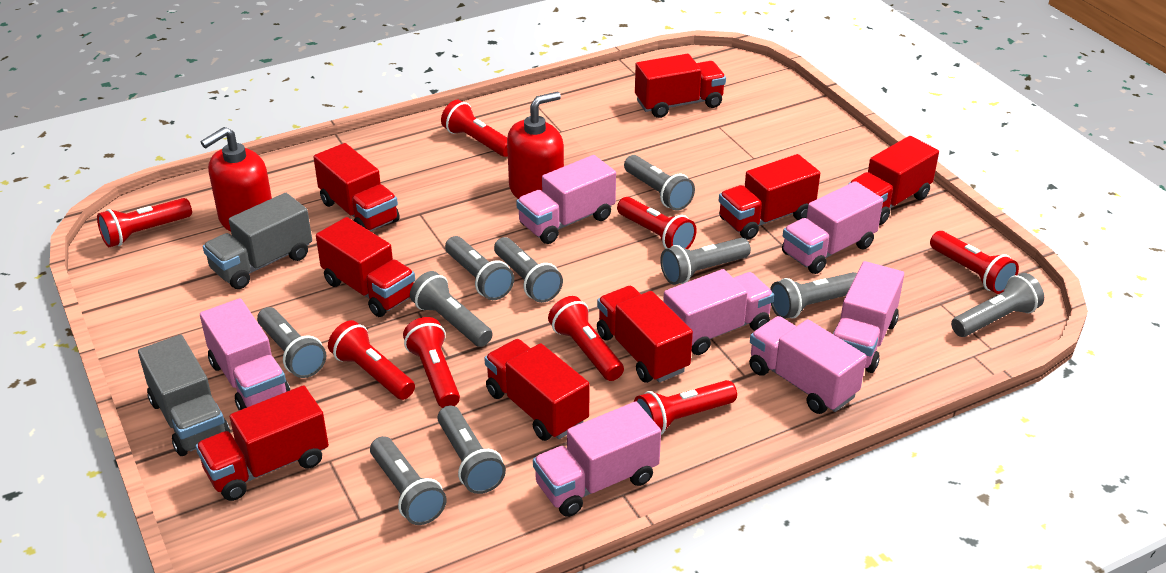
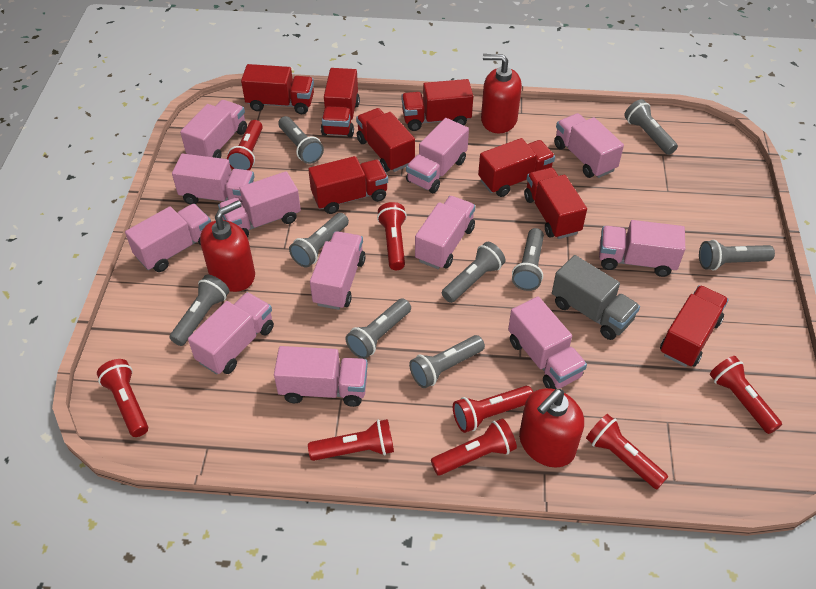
grey flashlight: 10 -> 9
grey truck: 2 -> 1
pink truck: 7 -> 12
red soap dispenser: 2 -> 3

